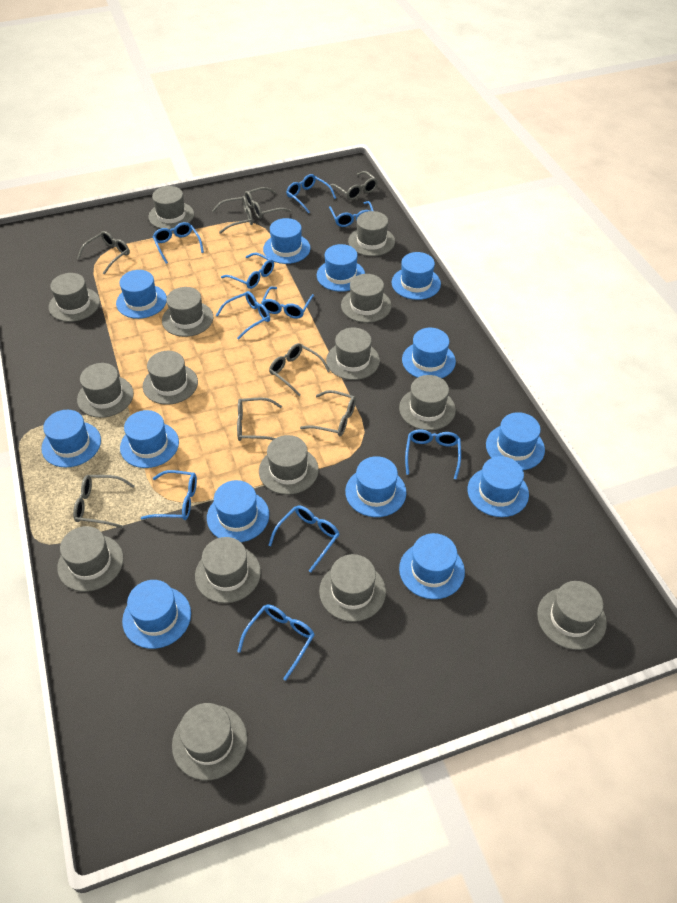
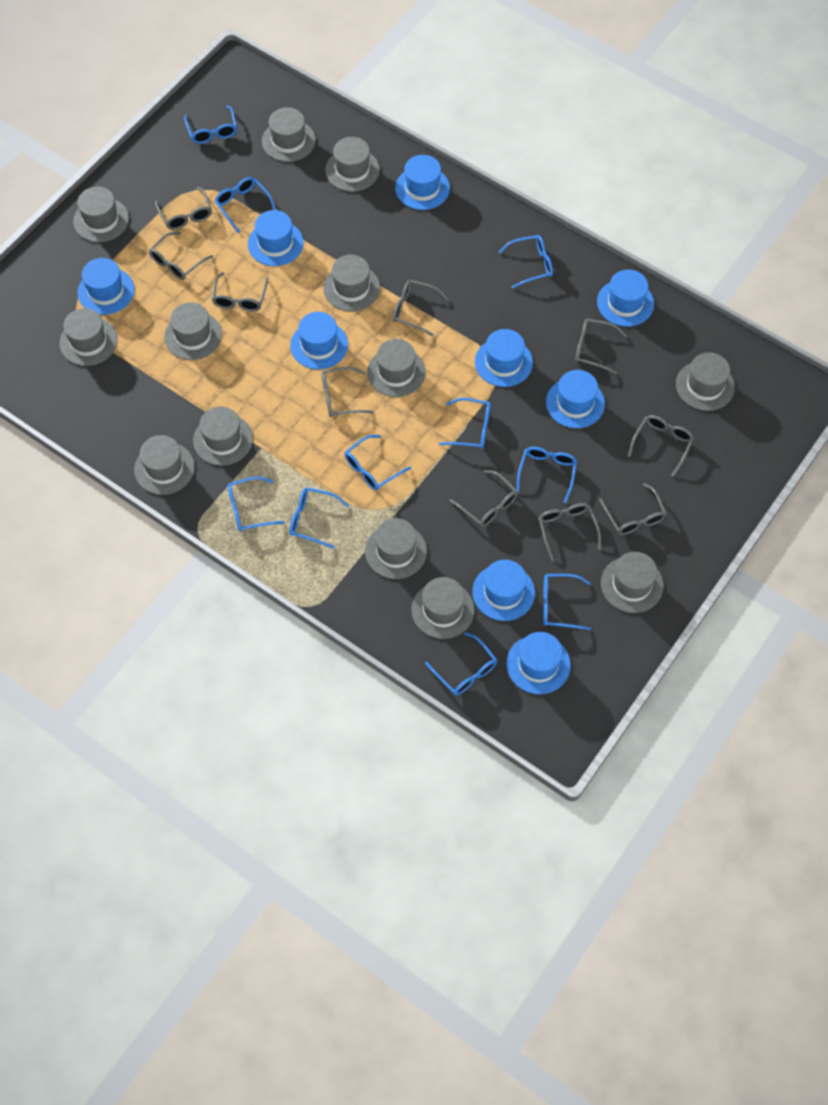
blue hat: 13 -> 9
grey glasses: 8 -> 10
grey hat: 15 -> 13

